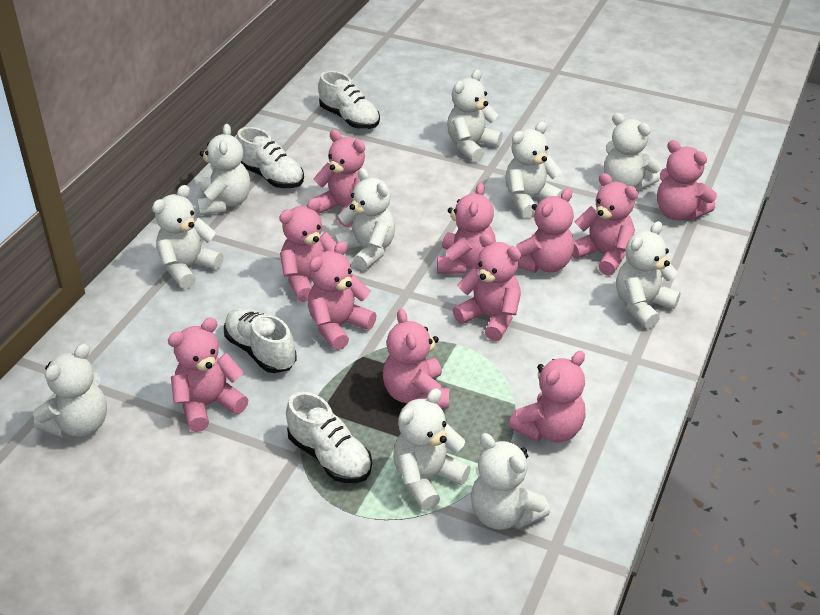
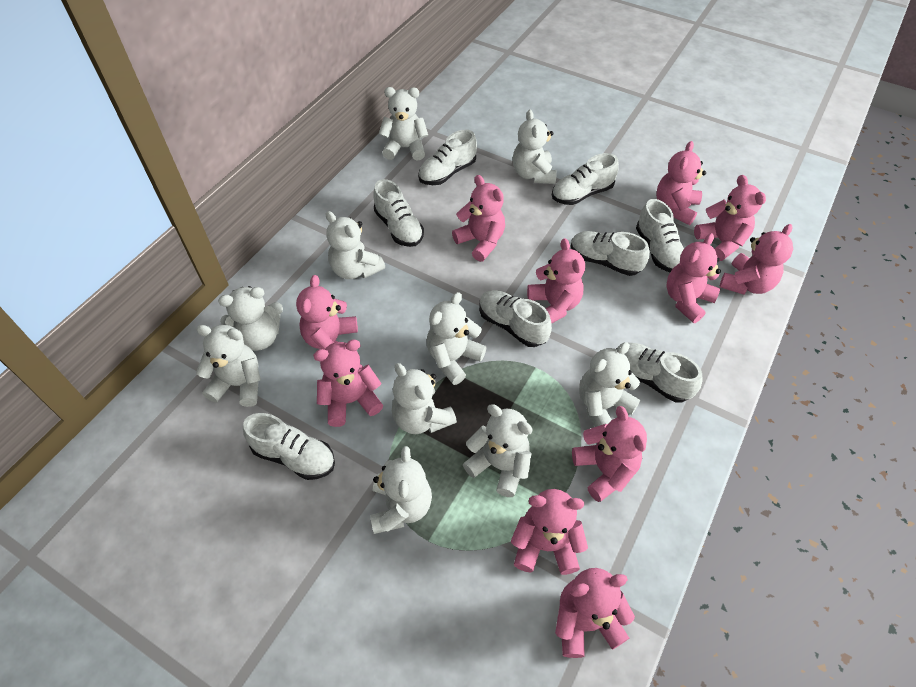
white shoe: 4 -> 8

